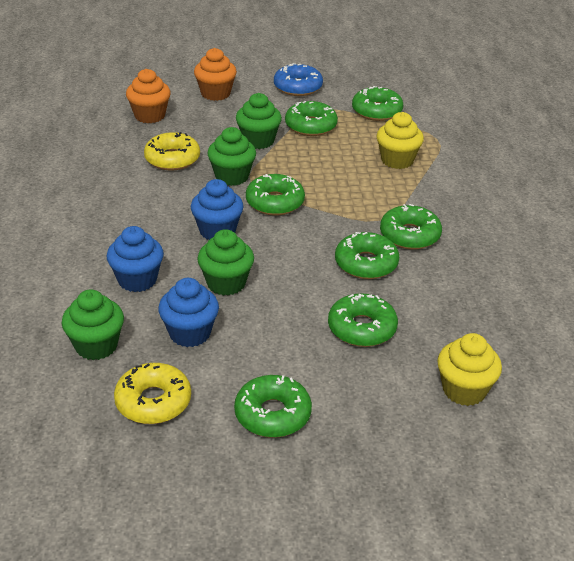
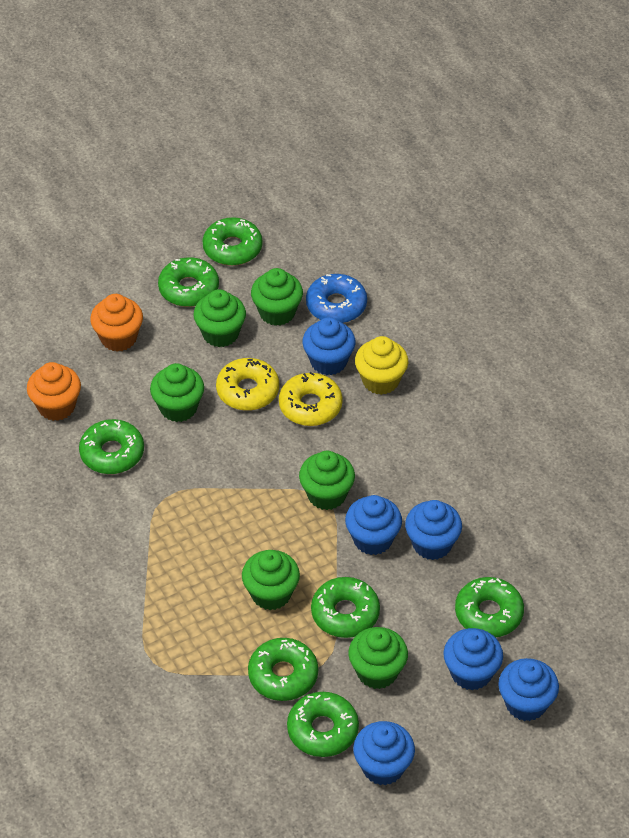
blue cupcake: 3 -> 6
green cupcake: 4 -> 6
yellow cupcake: 2 -> 1

